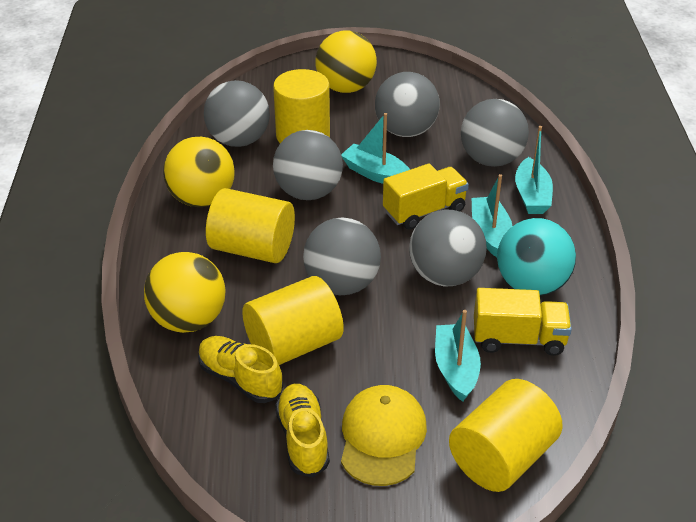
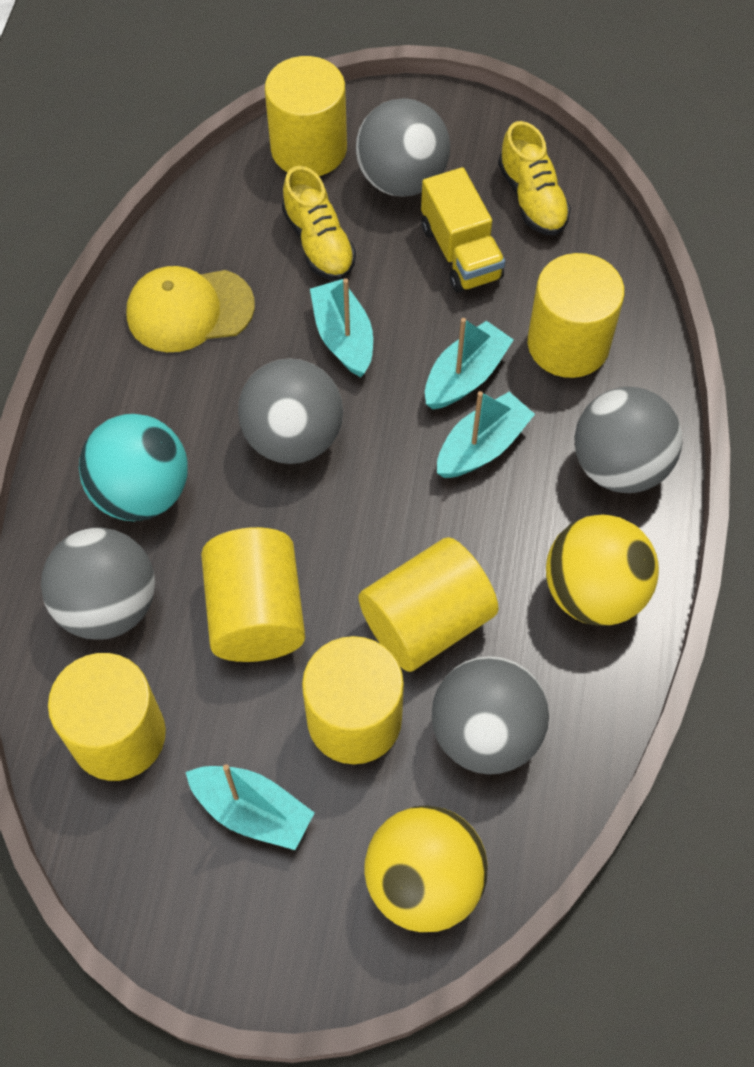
grey ball: 6 -> 5
yellow ball: 3 -> 2
yellow cylinder: 4 -> 6
yellow truck: 2 -> 1

